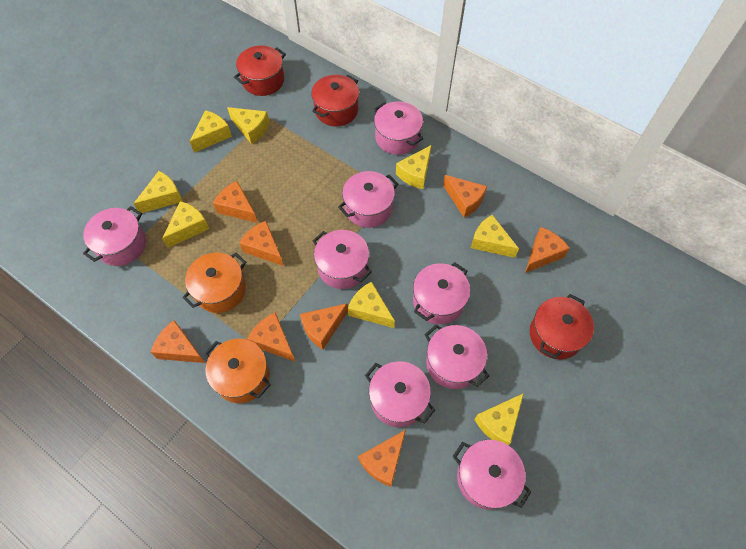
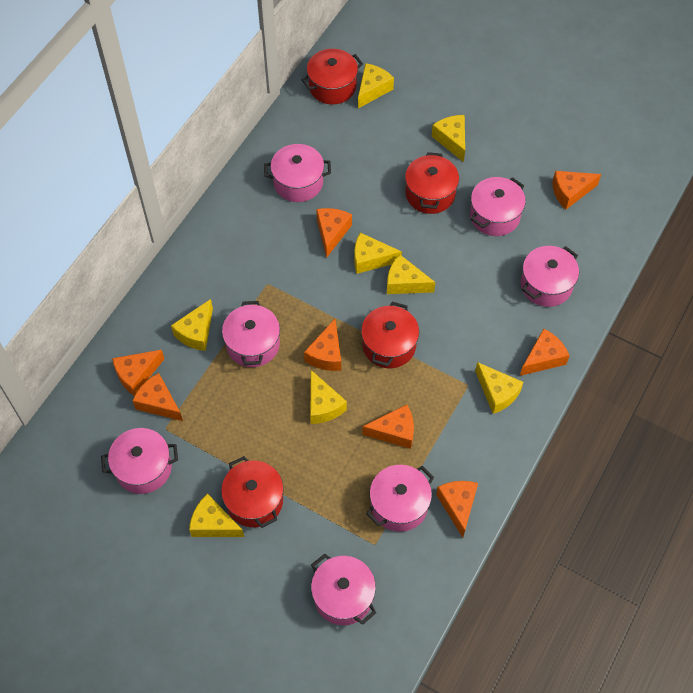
orange pot: 2 -> 0
pink pot: 8 -> 7
red pot: 3 -> 4

